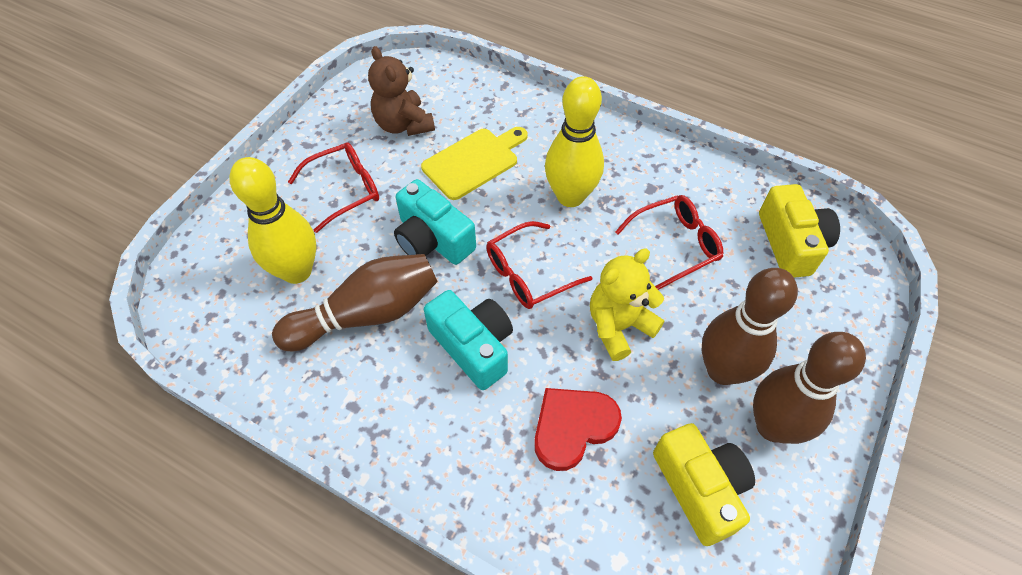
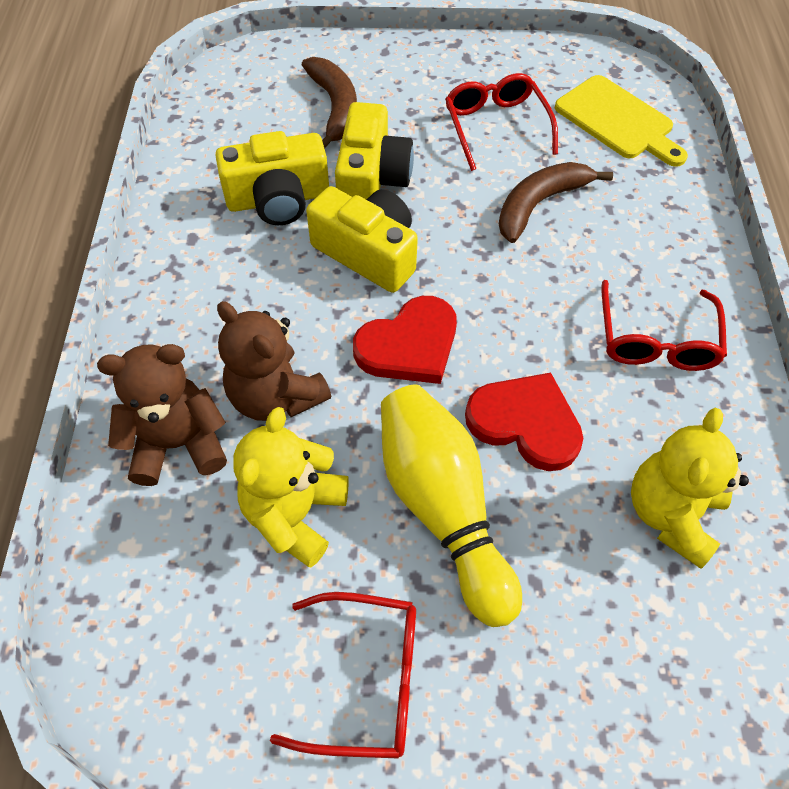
brown banana: 0 -> 2
brown bowling pin: 3 -> 0
brown teddy bear: 1 -> 2
red heart: 1 -> 2
turquoise camera: 2 -> 0
yellow bowling pin: 2 -> 1
yellow camera: 2 -> 3
yellow teddy bear: 1 -> 2

